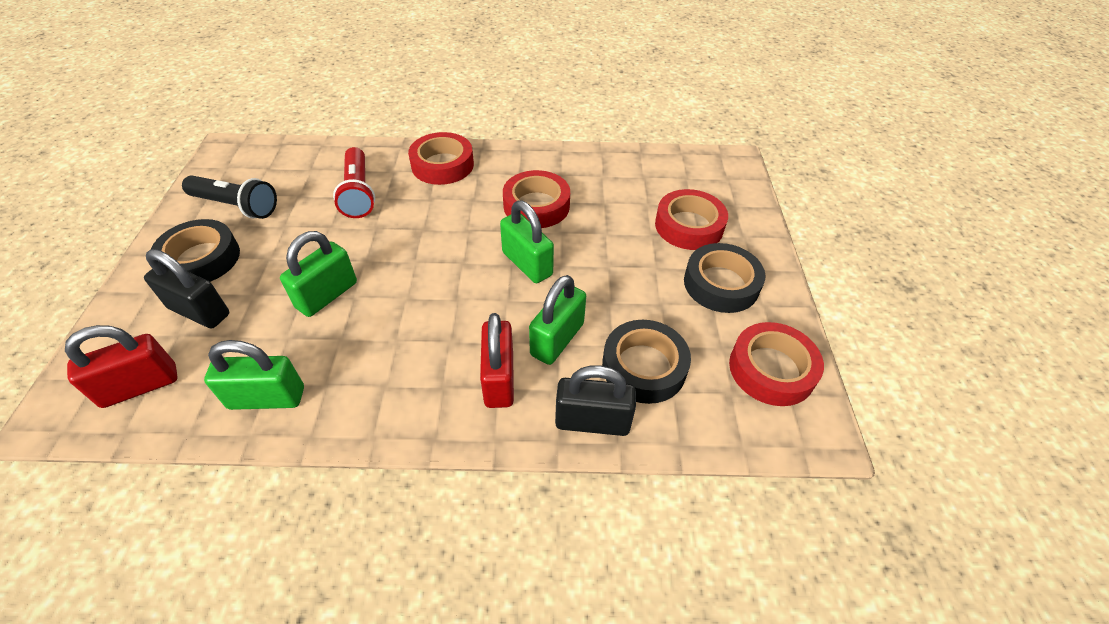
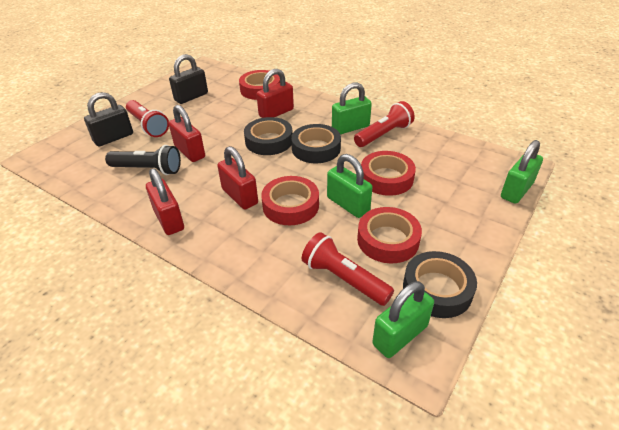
red flashlight: 1 -> 3
red padlock: 2 -> 4

